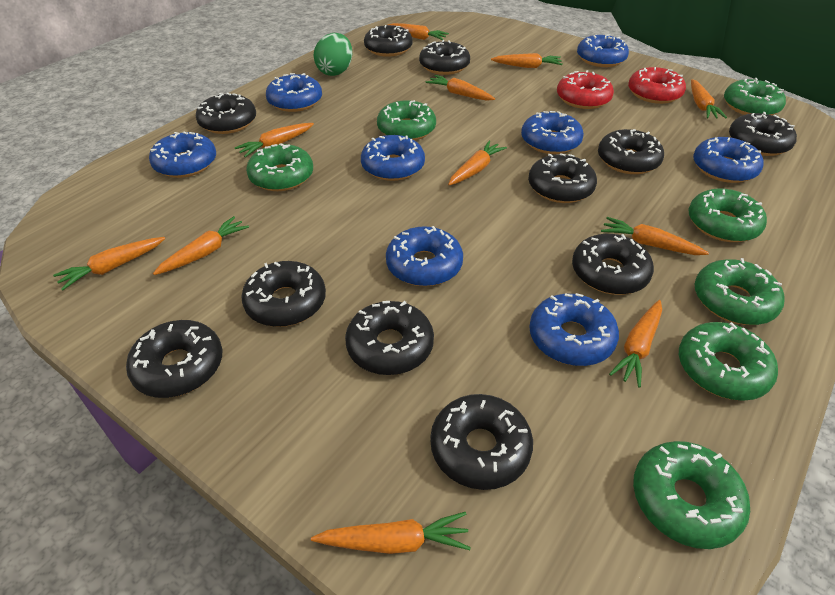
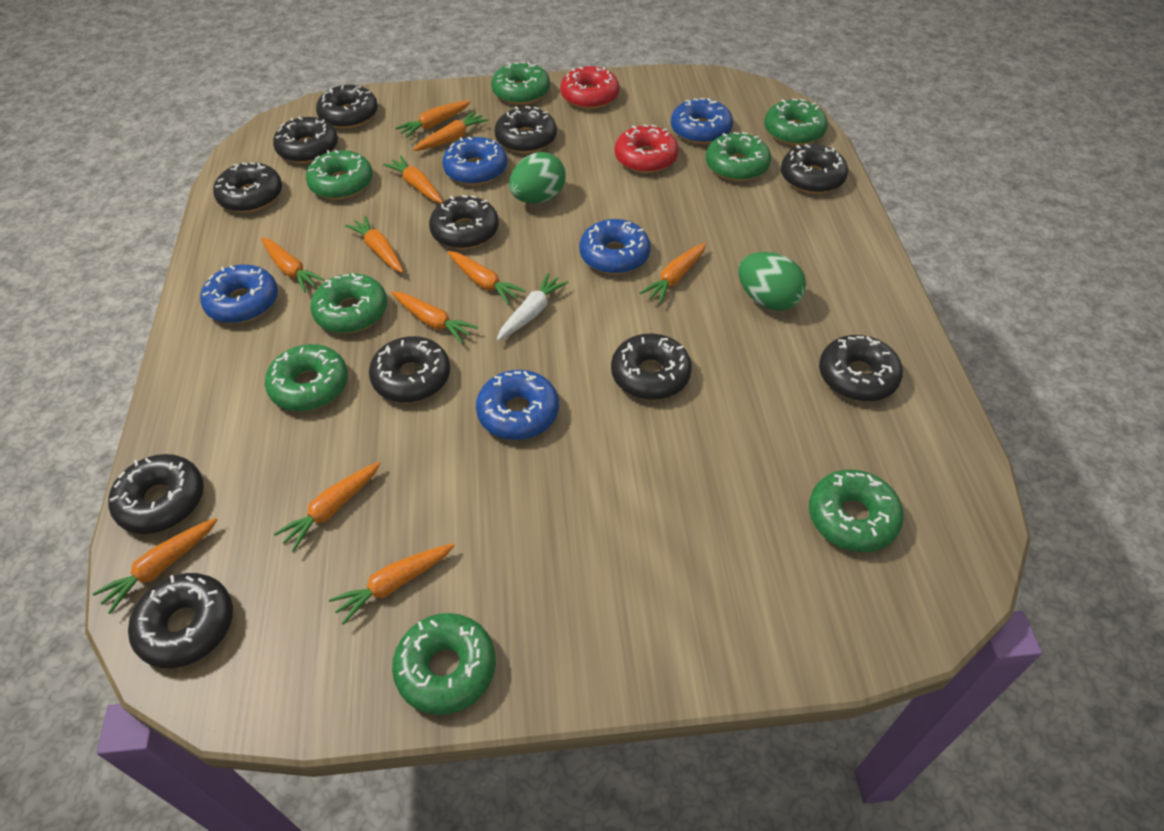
blue donut: 8 -> 5
green donut: 7 -> 8
green egg: 1 -> 2
white carrot: 0 -> 1

